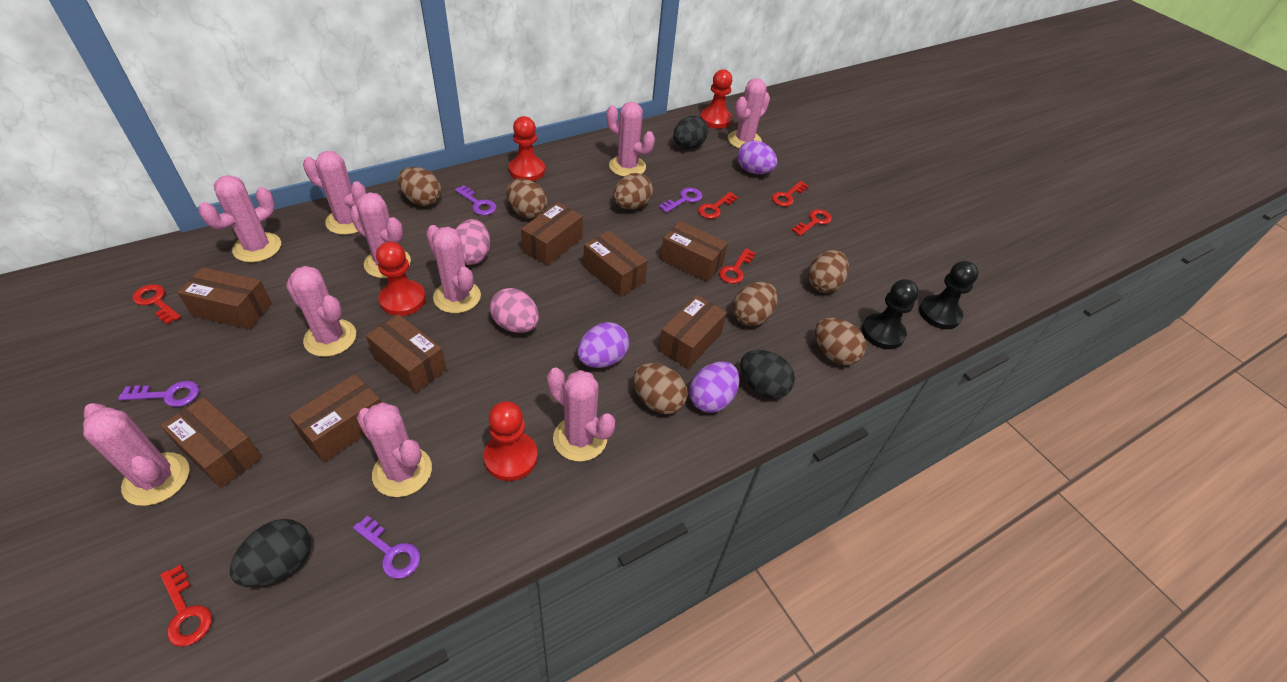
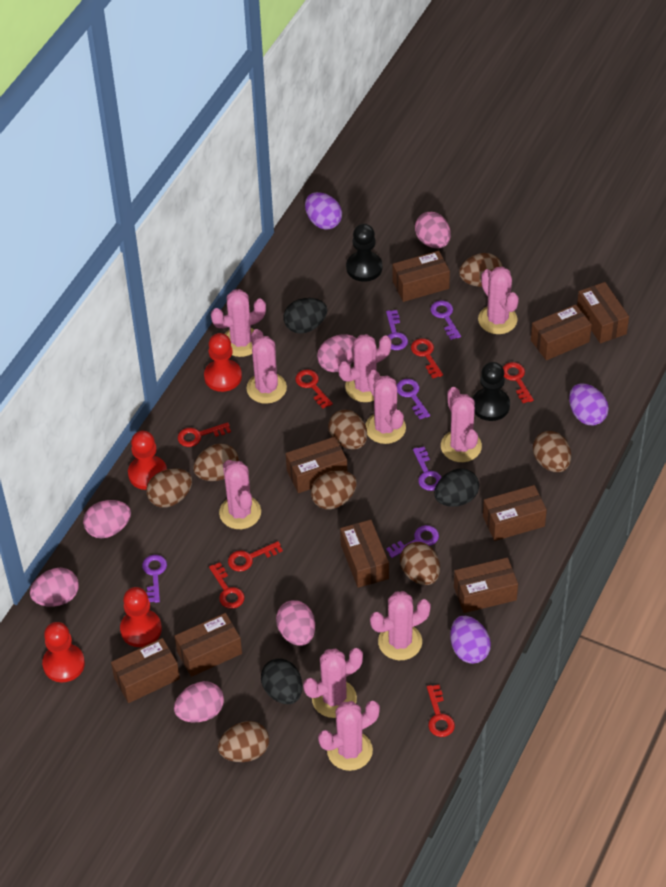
brown box: 8 -> 9
brown egg: 7 -> 8
pink egg: 2 -> 6
purple key: 4 -> 6
red key: 6 -> 7

